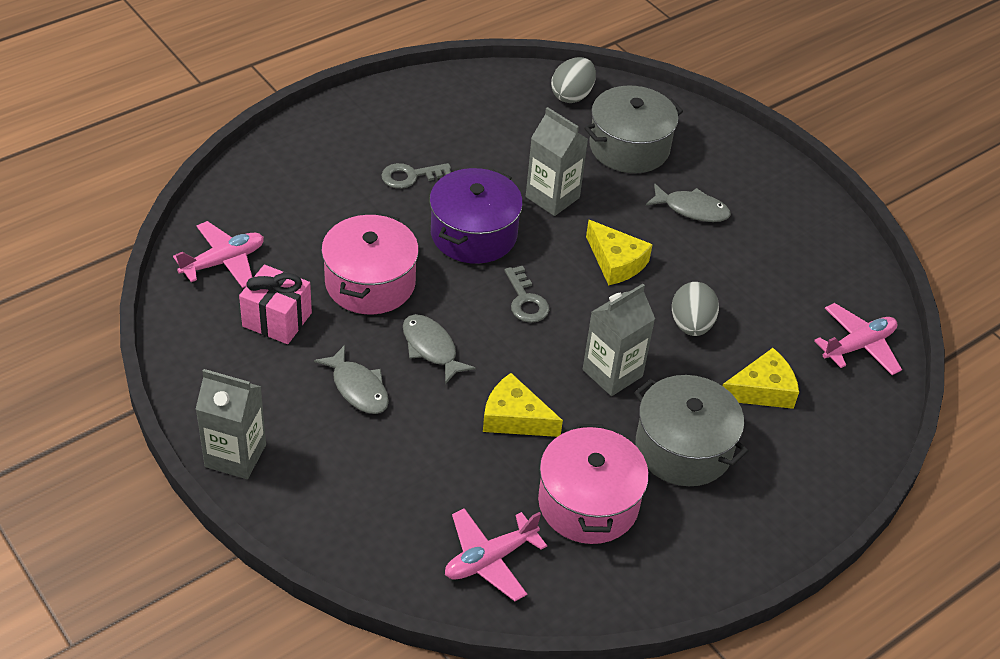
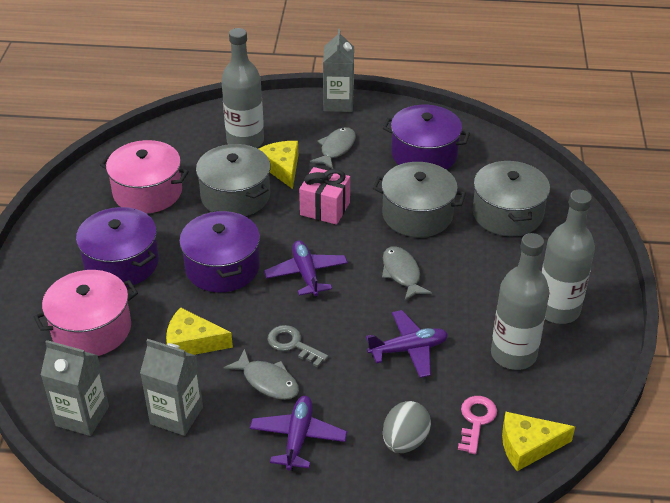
grey bottle: 0 -> 3
grey egg: 2 -> 1
grey key: 2 -> 1
grey pot: 2 -> 3
pink key: 0 -> 1
pink plane: 3 -> 0
purple plane: 0 -> 3
purple pot: 1 -> 3

